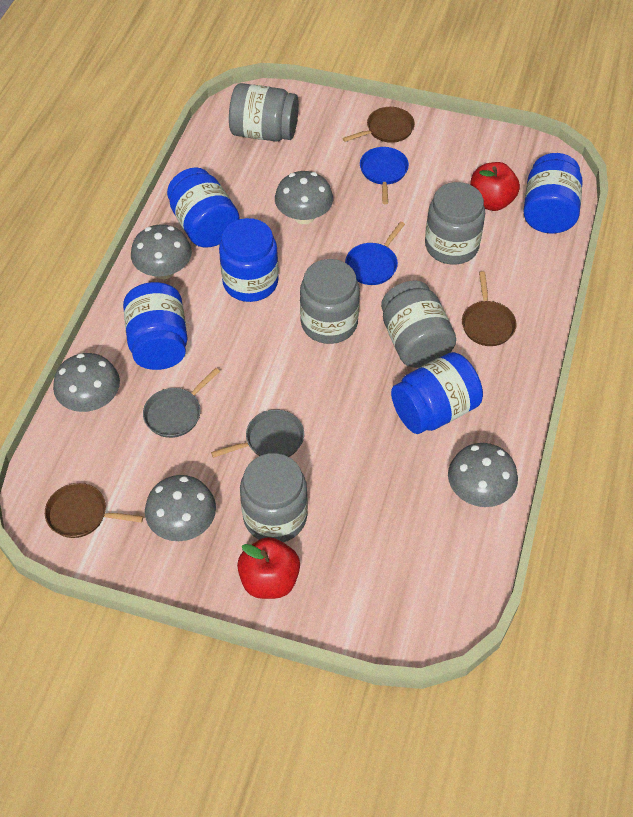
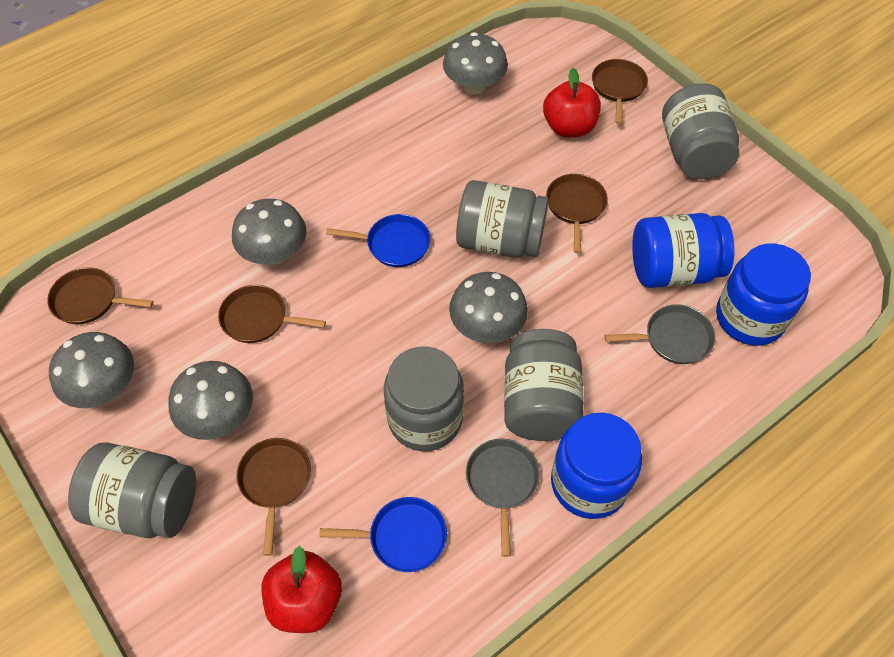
blue jar: 5 -> 3
brown pan: 3 -> 5

